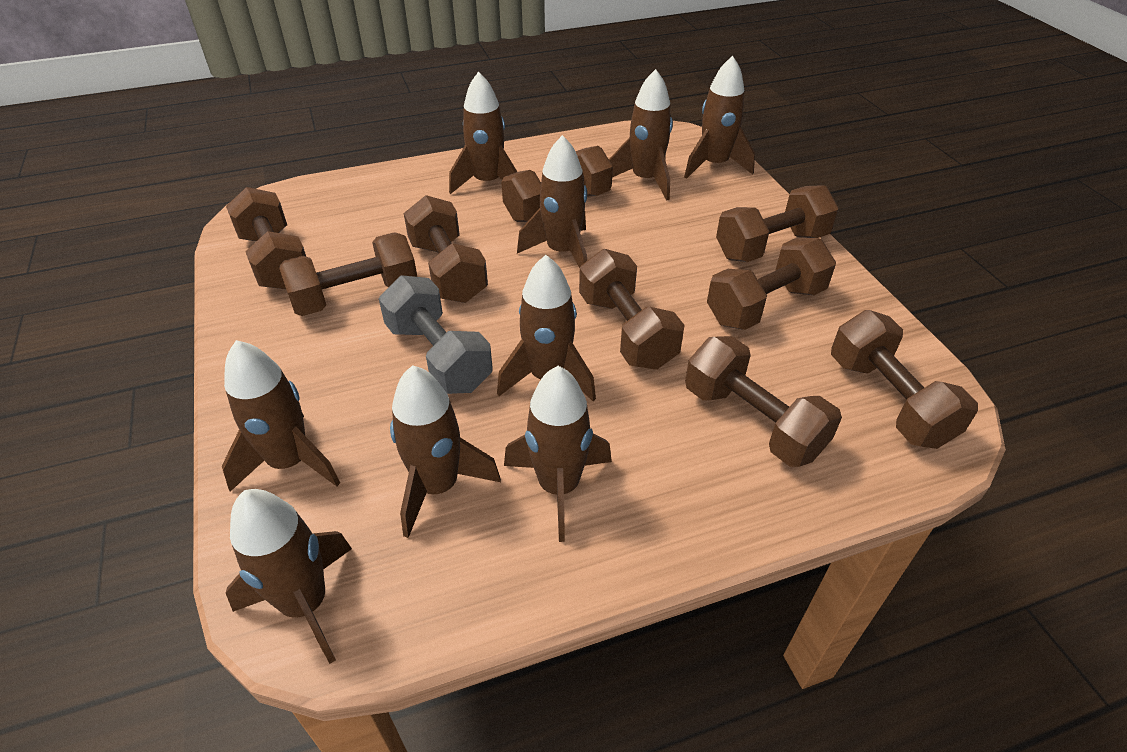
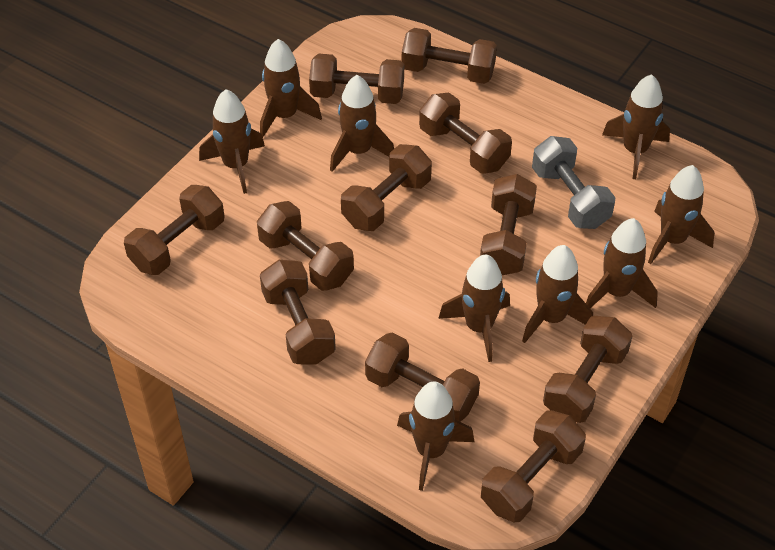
brown dumbbell: 9 -> 11

